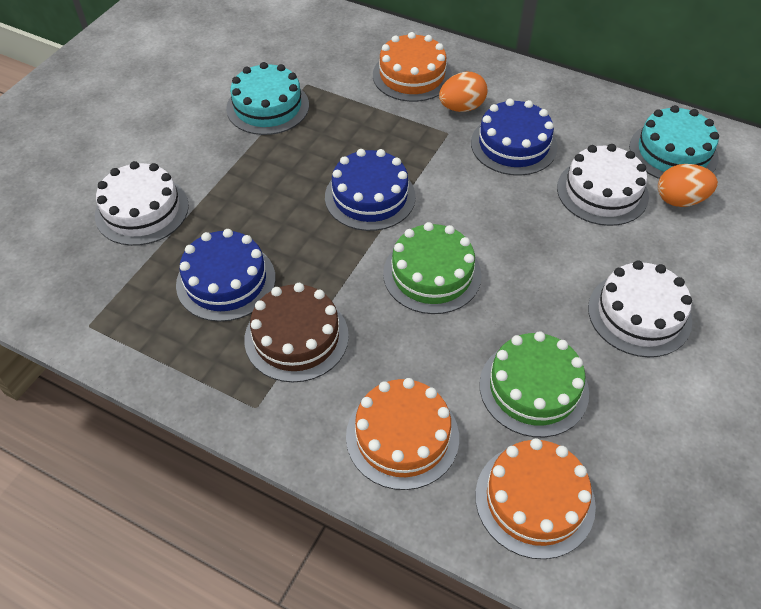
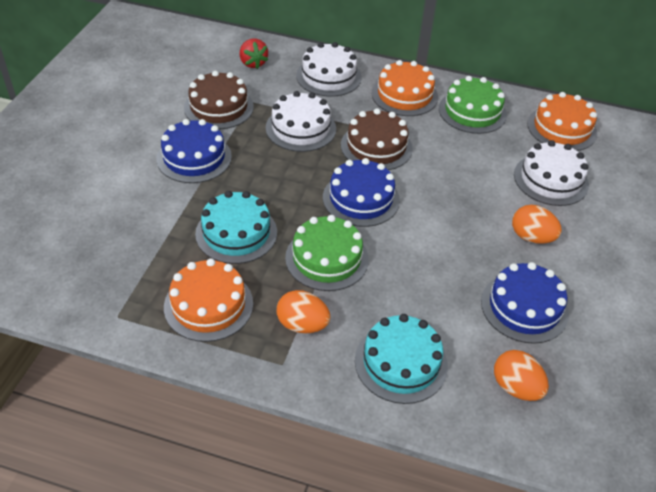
brown cake: 1 -> 2
orange egg: 2 -> 3
red strawberry: 0 -> 1

